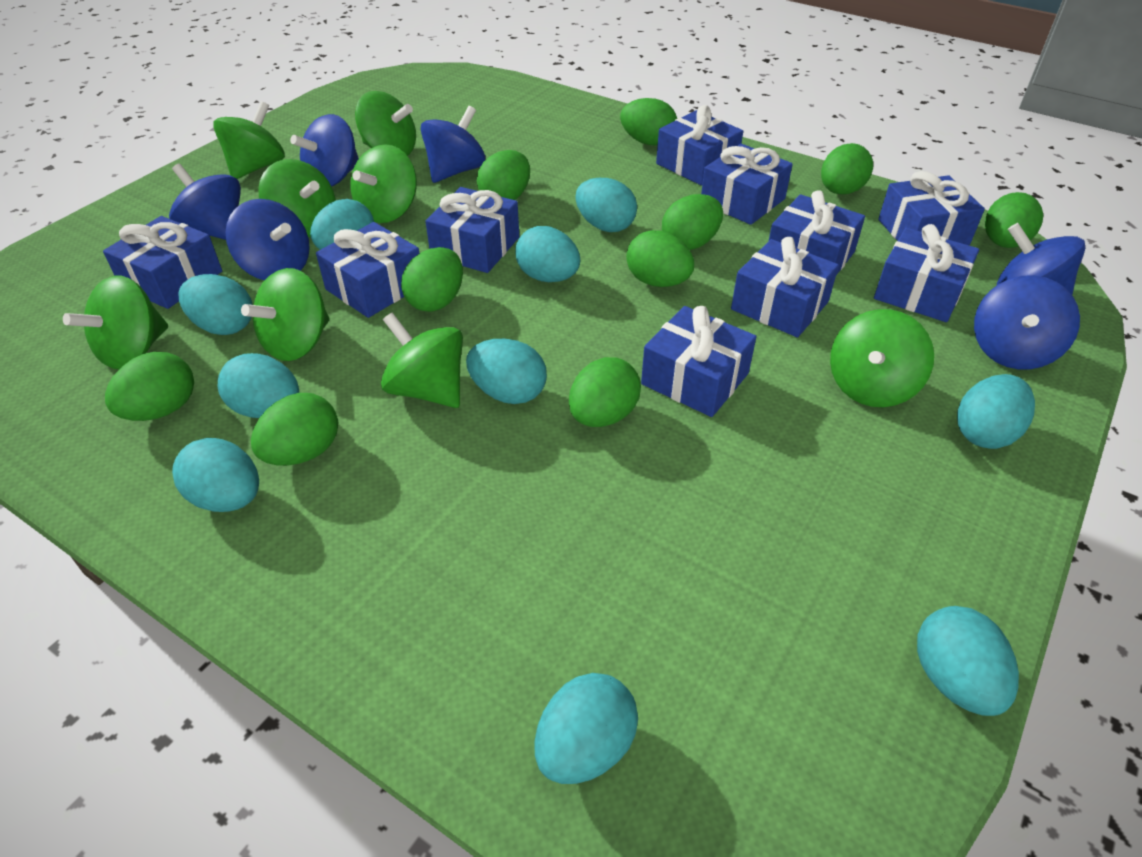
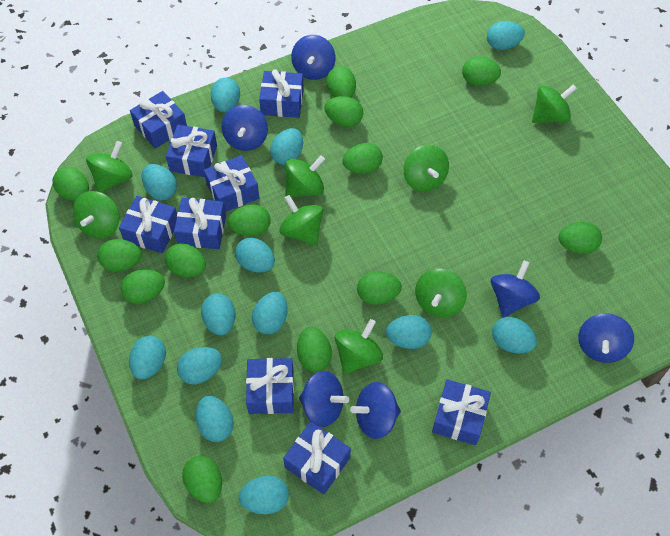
blue gift: 10 -> 9
green egg: 10 -> 13
turquoise egg: 10 -> 13

